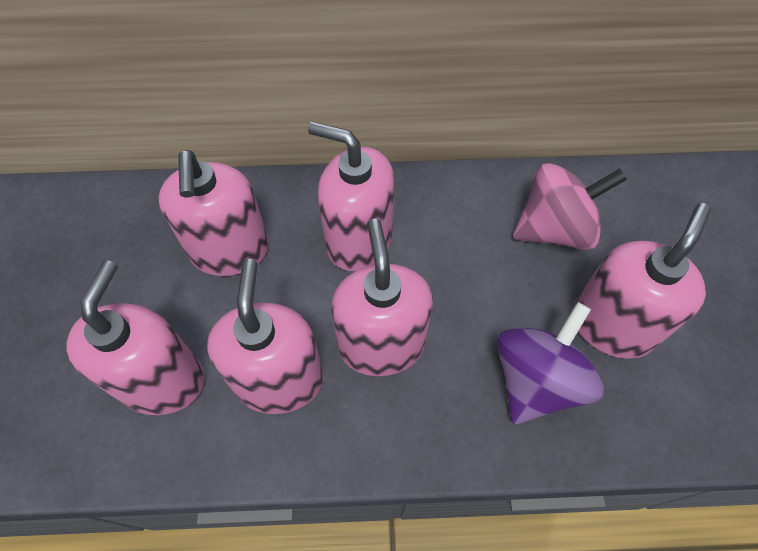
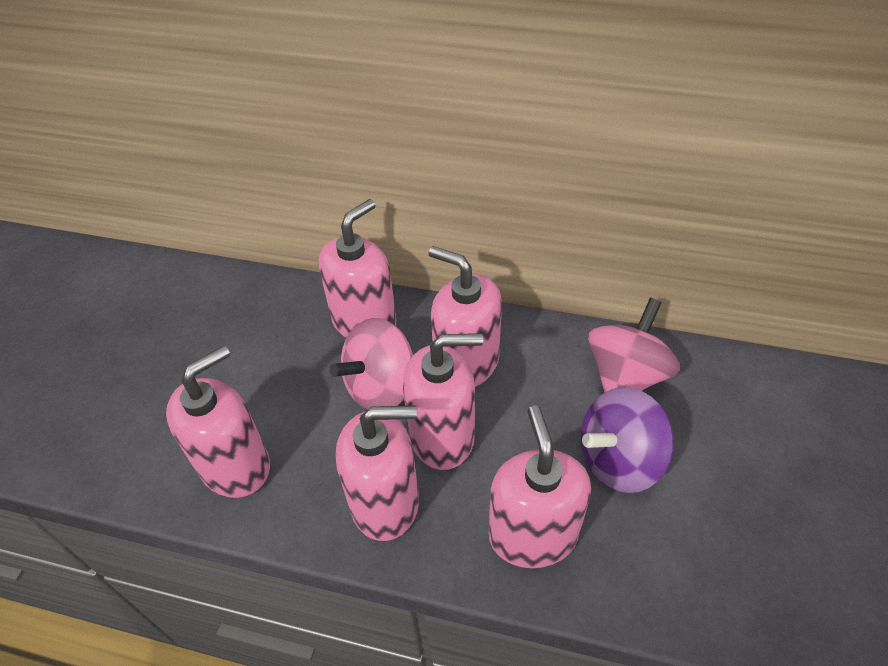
pink spinning top: 1 -> 2

